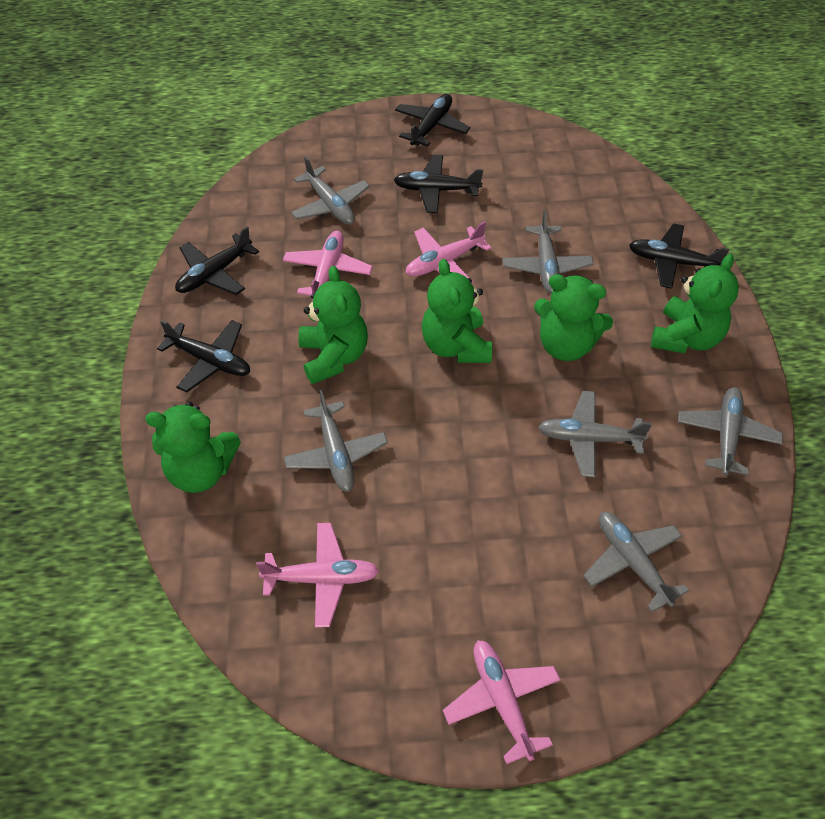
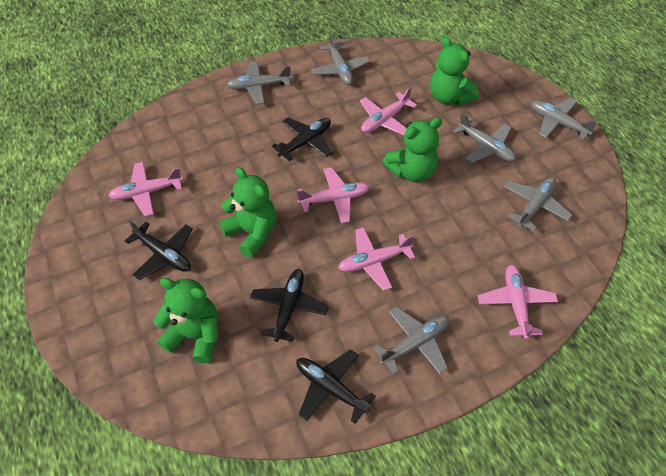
black plane: 5 -> 4
green teddy bear: 5 -> 4
pink plane: 4 -> 5

